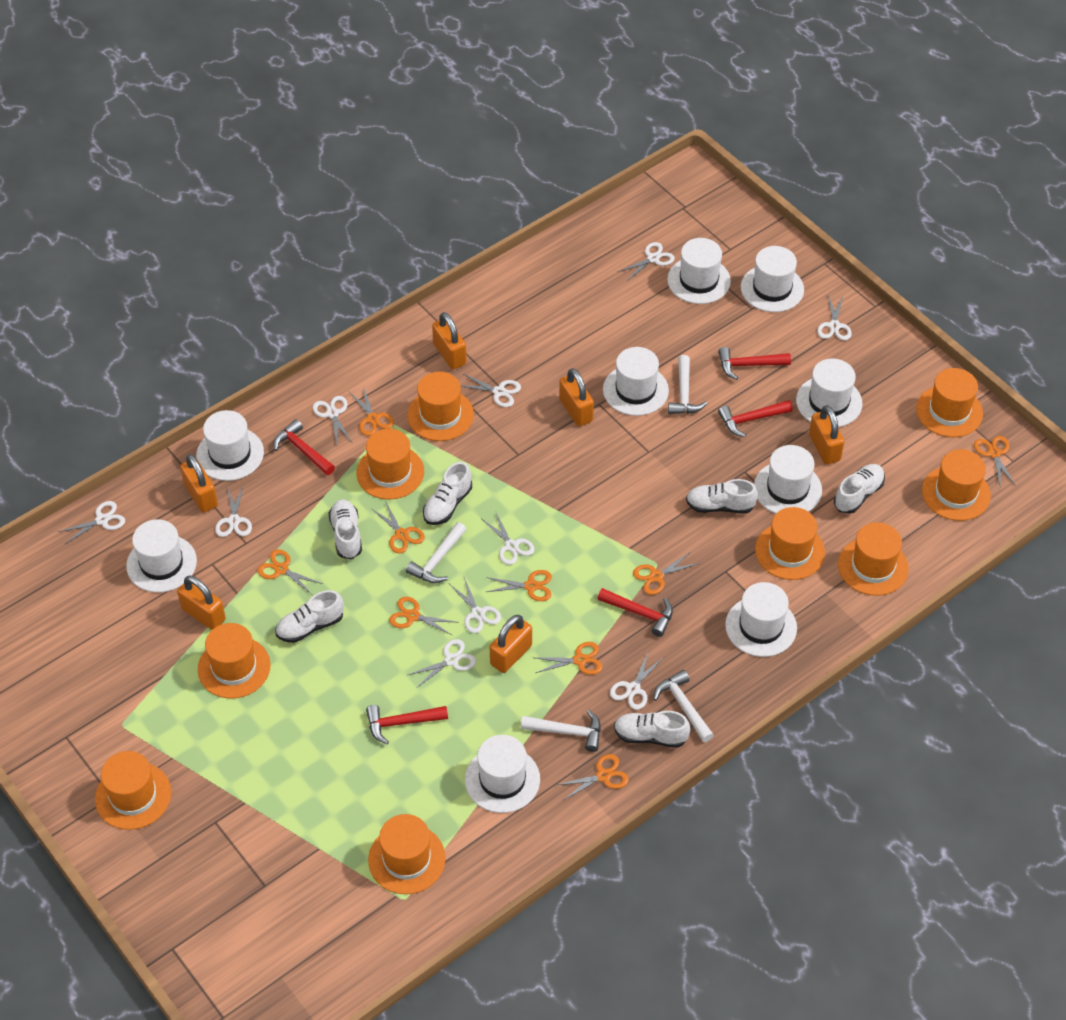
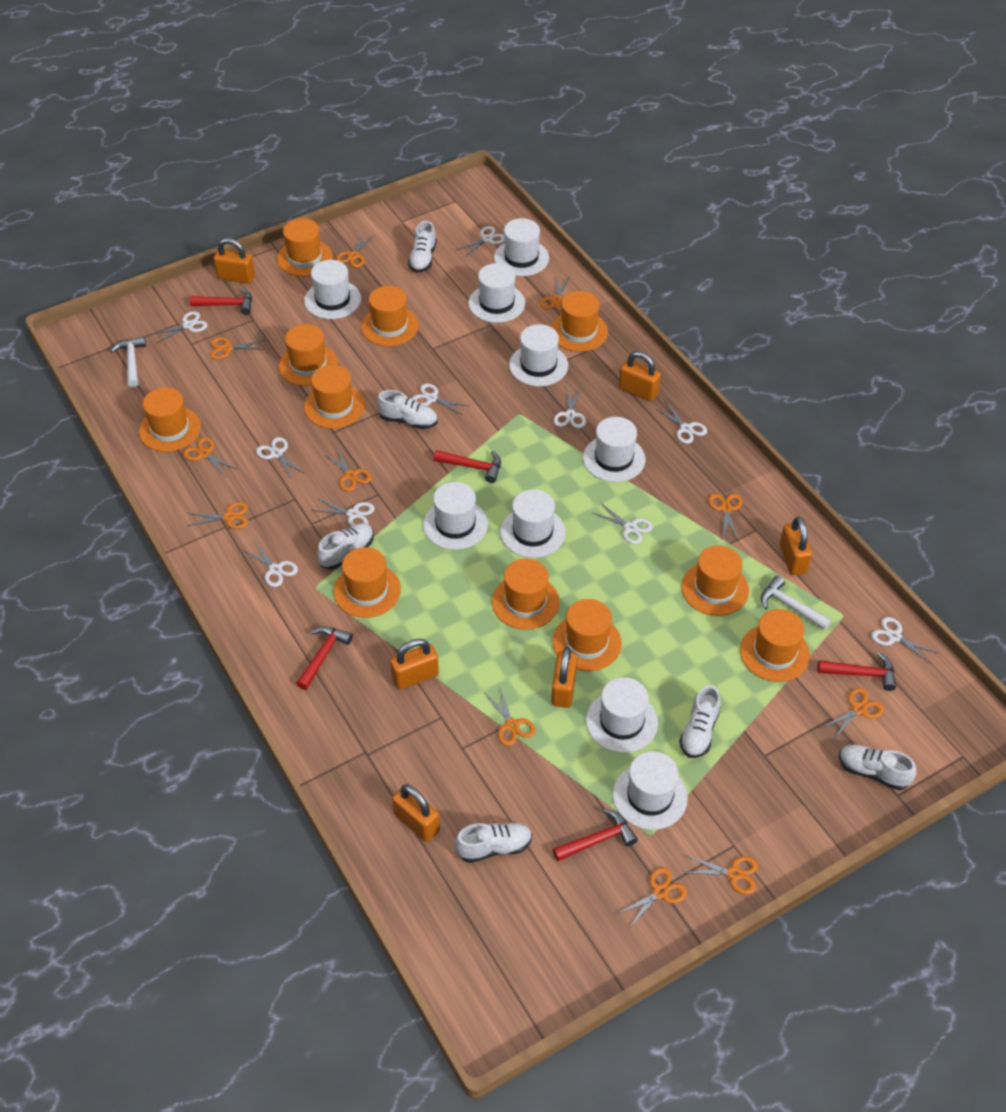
orange hat: 9 -> 11
orange scissors: 9 -> 11
white hammer: 4 -> 2

